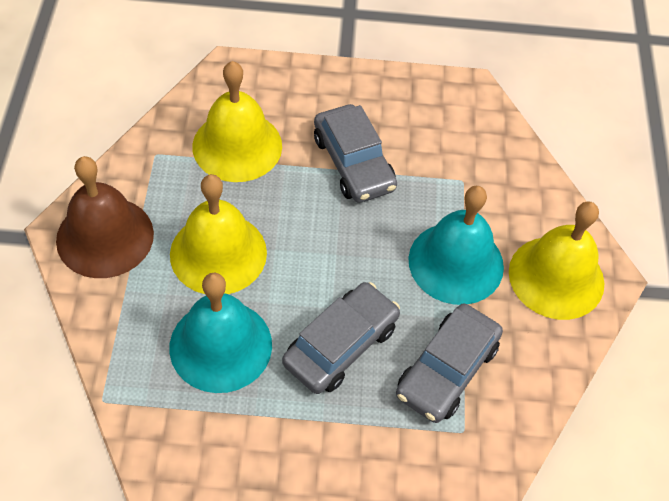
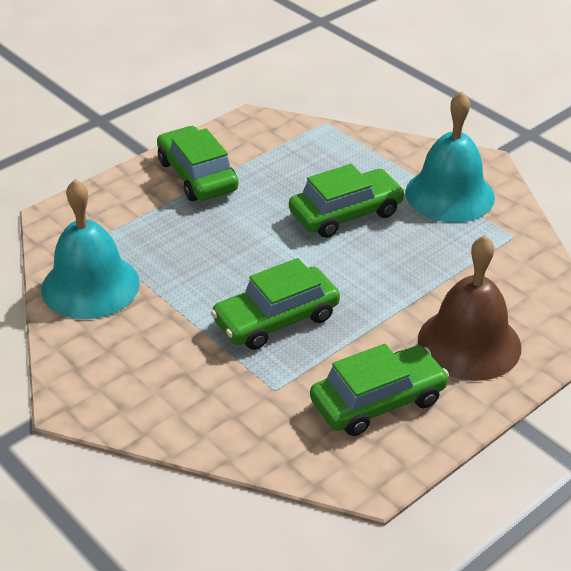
green car: 0 -> 4
grey car: 3 -> 0
yellow bell: 3 -> 0

